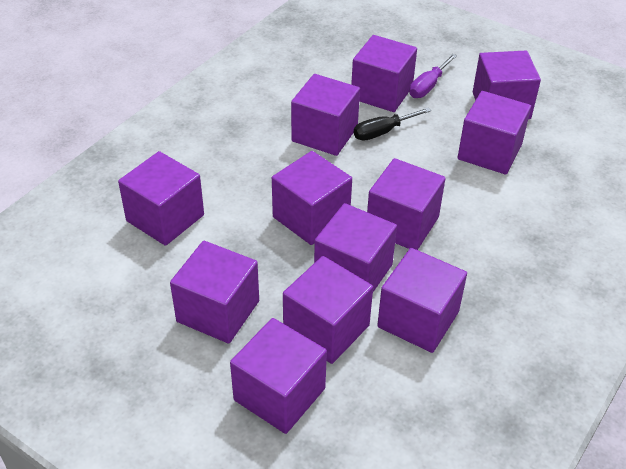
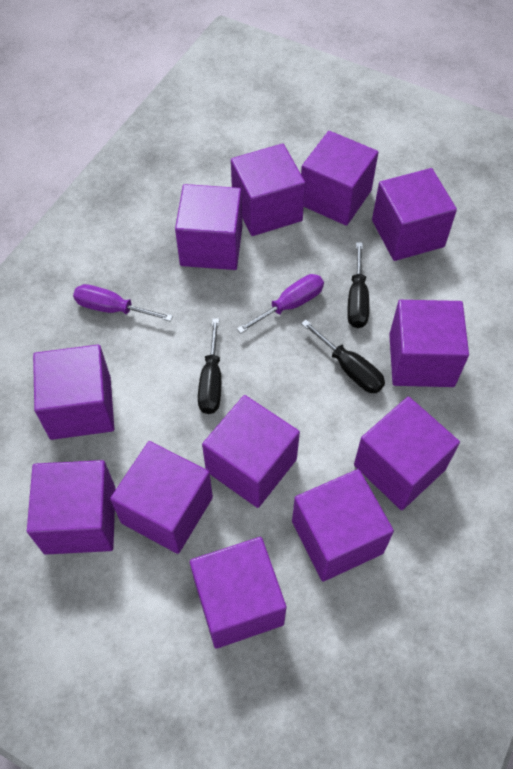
black screwdriver: 1 -> 3
purple screwdriver: 1 -> 2

